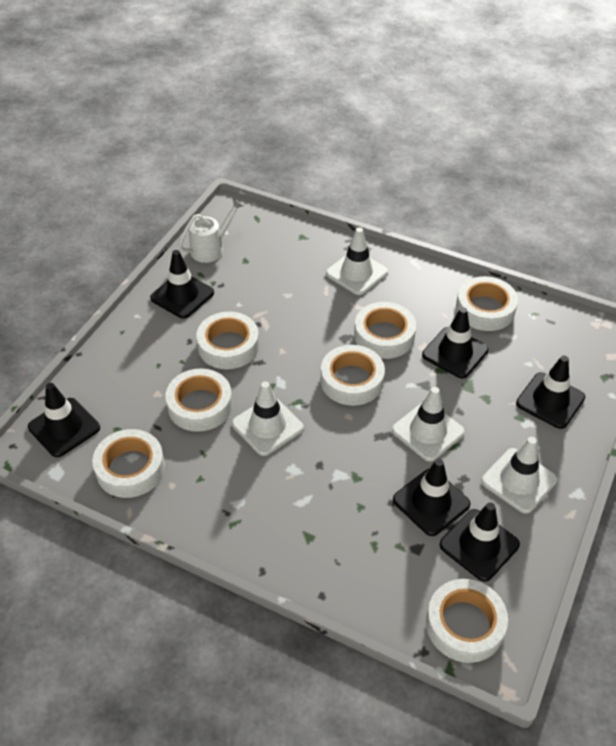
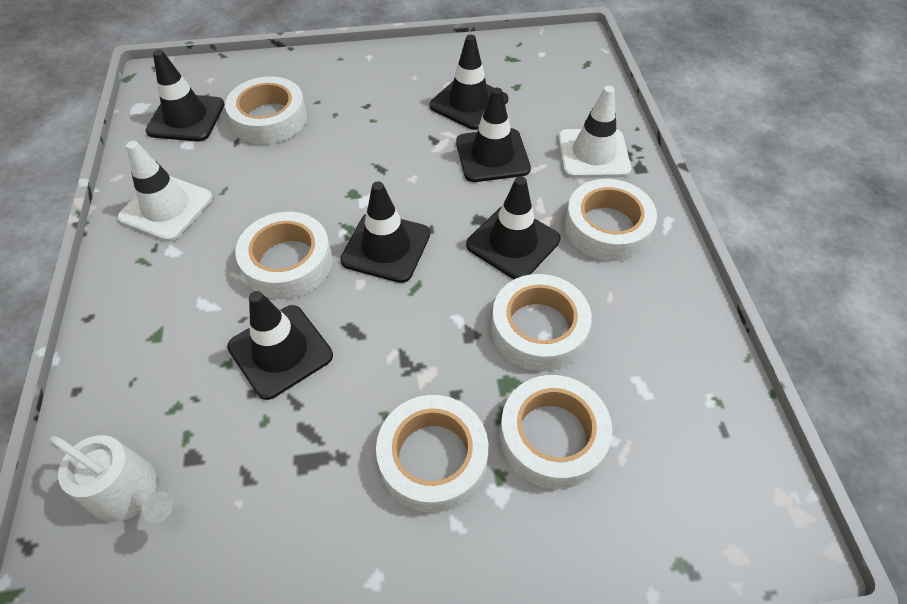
white tape: 7 -> 6
white traffic cone: 4 -> 2

